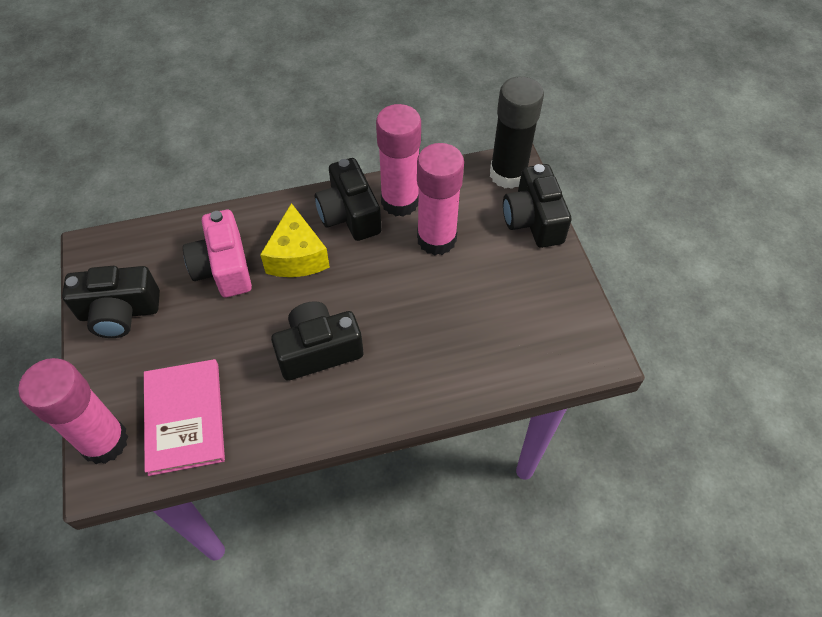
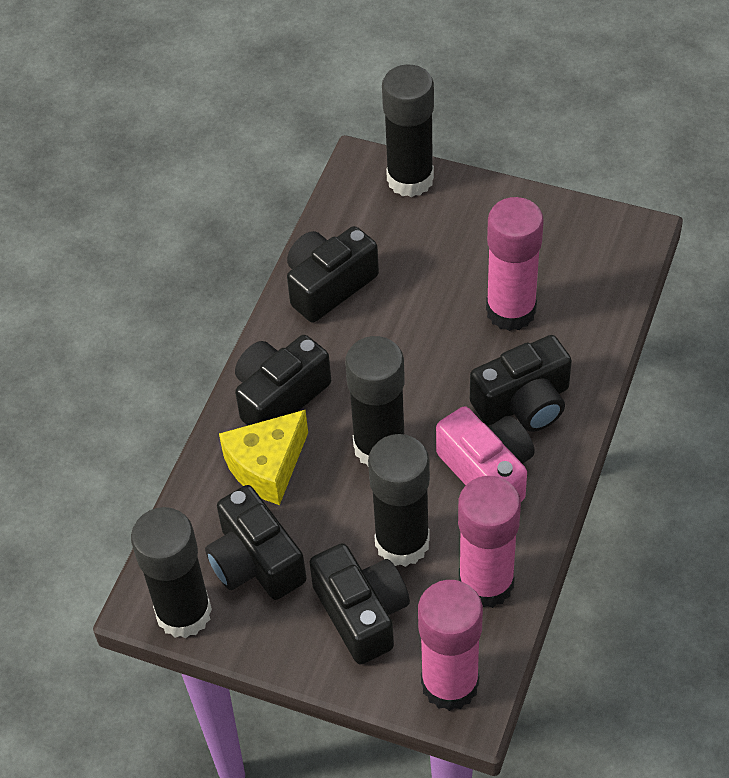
black camera: 4 -> 5
black glue stick: 1 -> 4
pink book: 1 -> 0

